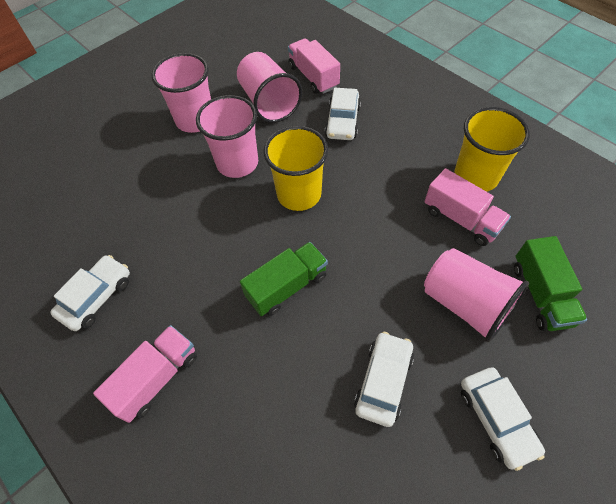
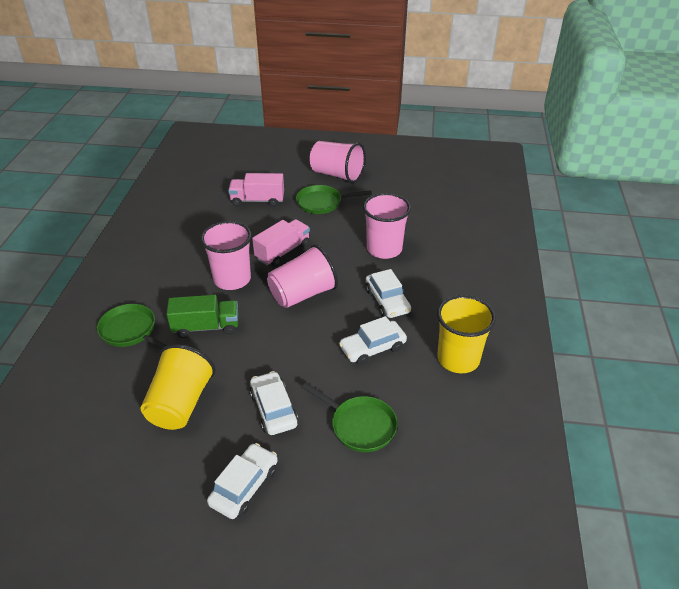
green pan: 0 -> 3
green truck: 2 -> 1
pink truck: 3 -> 2

